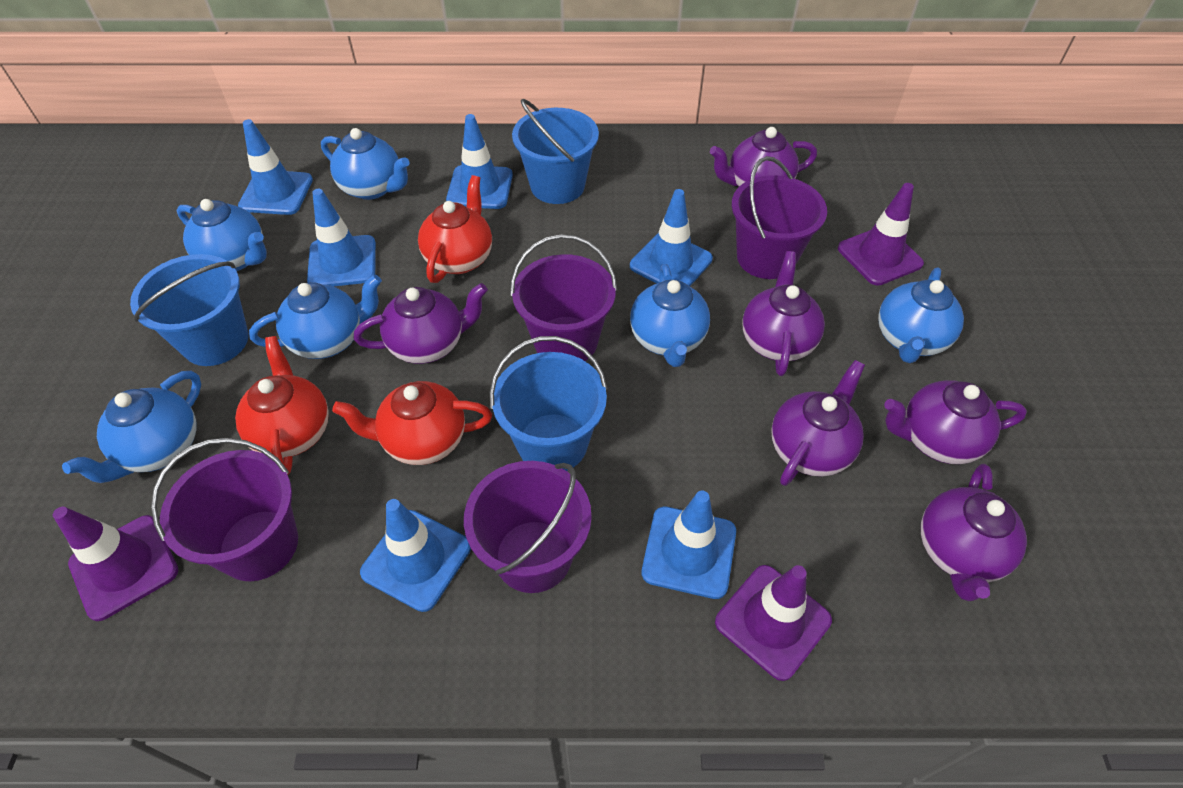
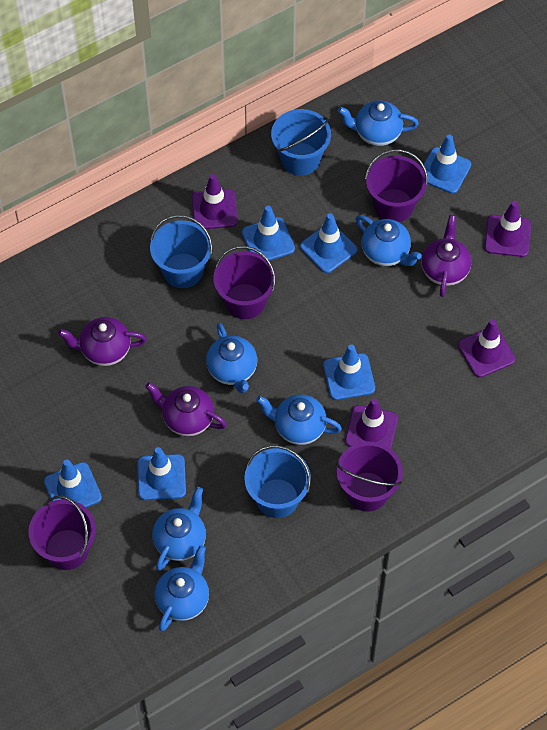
purple teapot: 6 -> 3
purple traffic cone: 3 -> 4
red teapot: 3 -> 0

